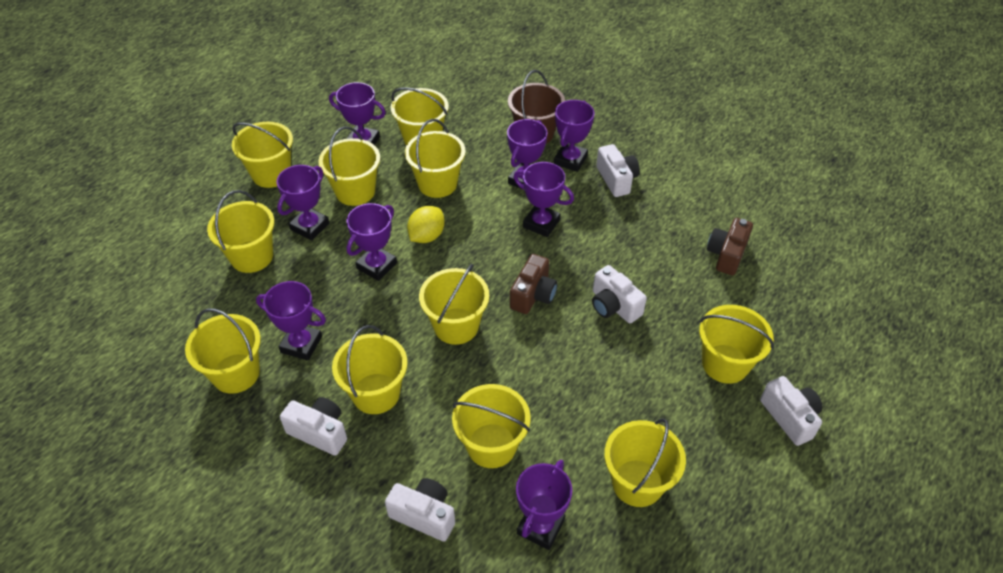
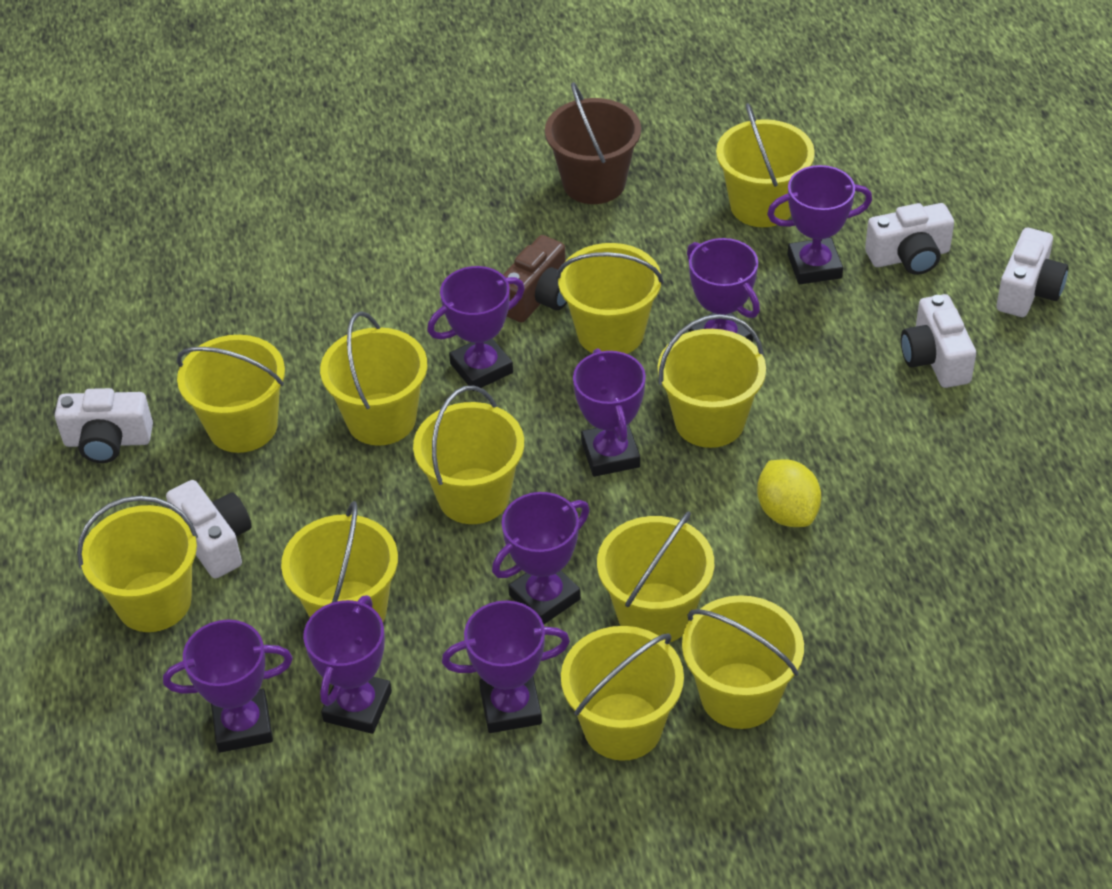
brown camera: 2 -> 1

